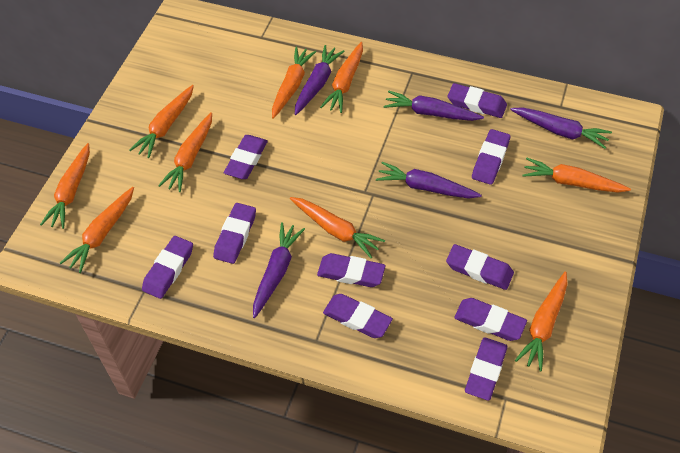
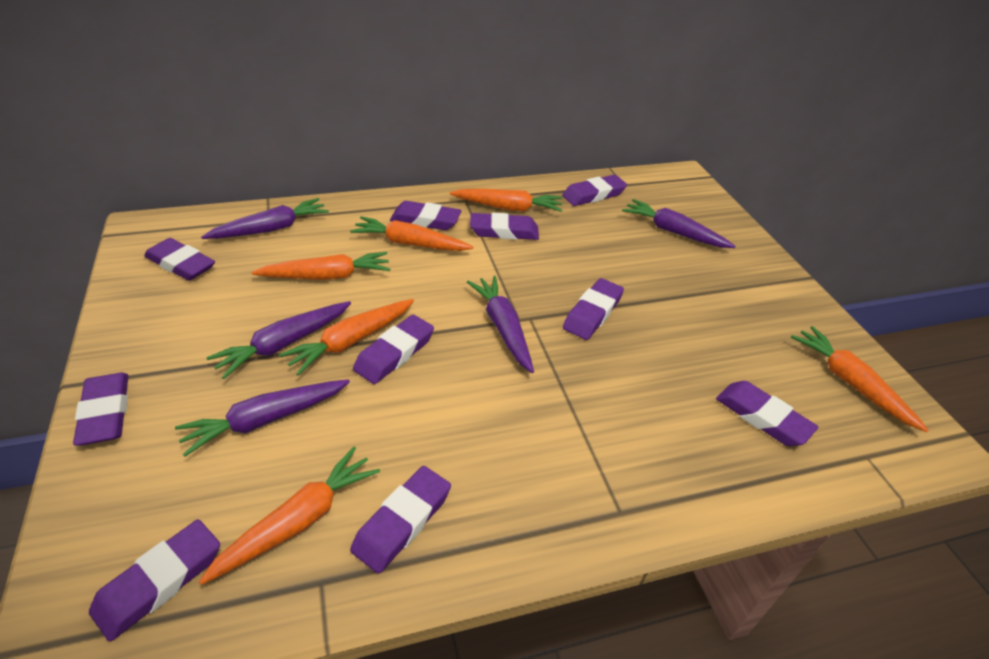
orange carrot: 9 -> 6

